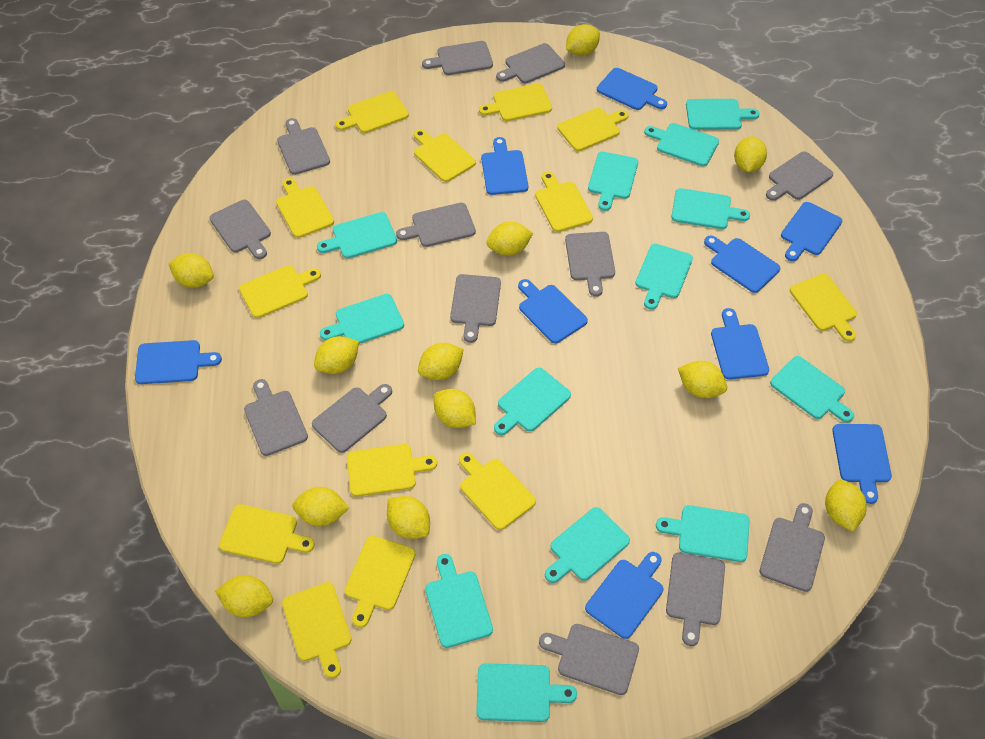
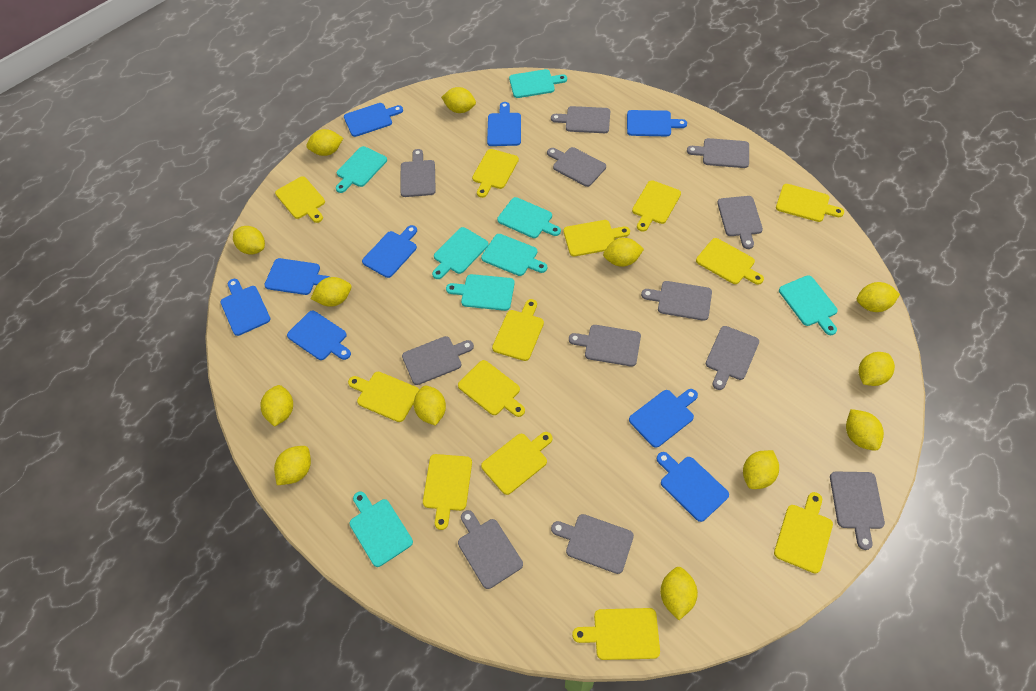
grey cutting board: 13 -> 12
turquoise cutting board: 13 -> 8
yellow lemon: 12 -> 13

